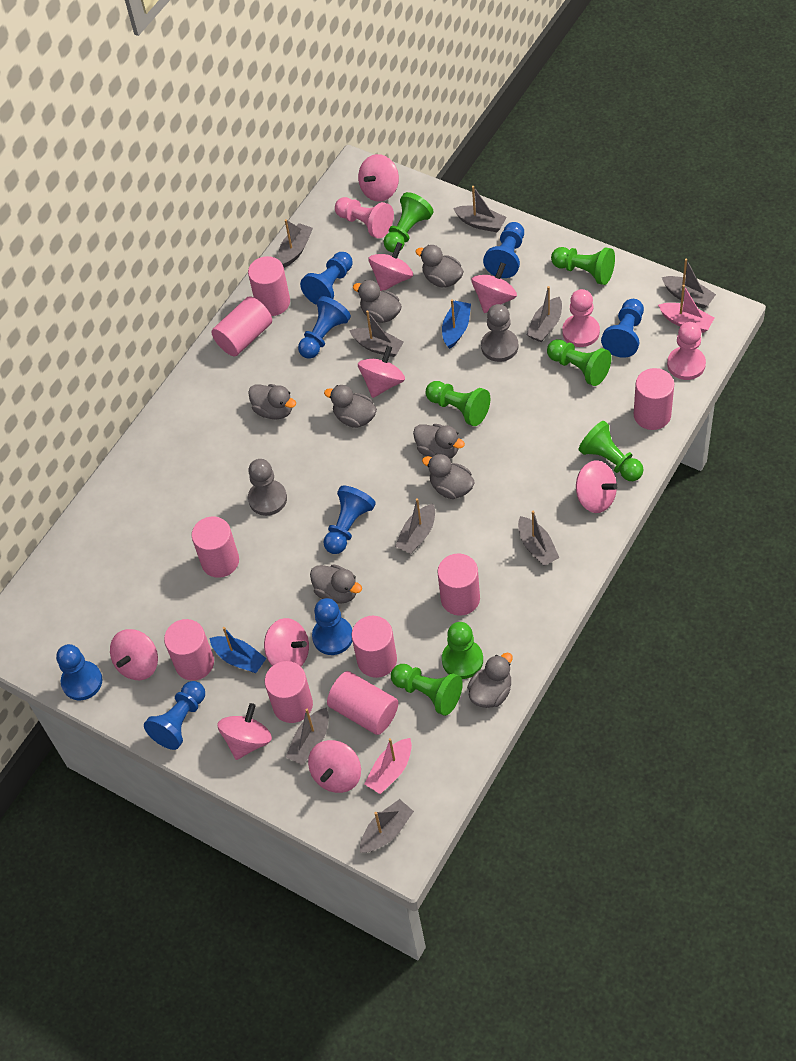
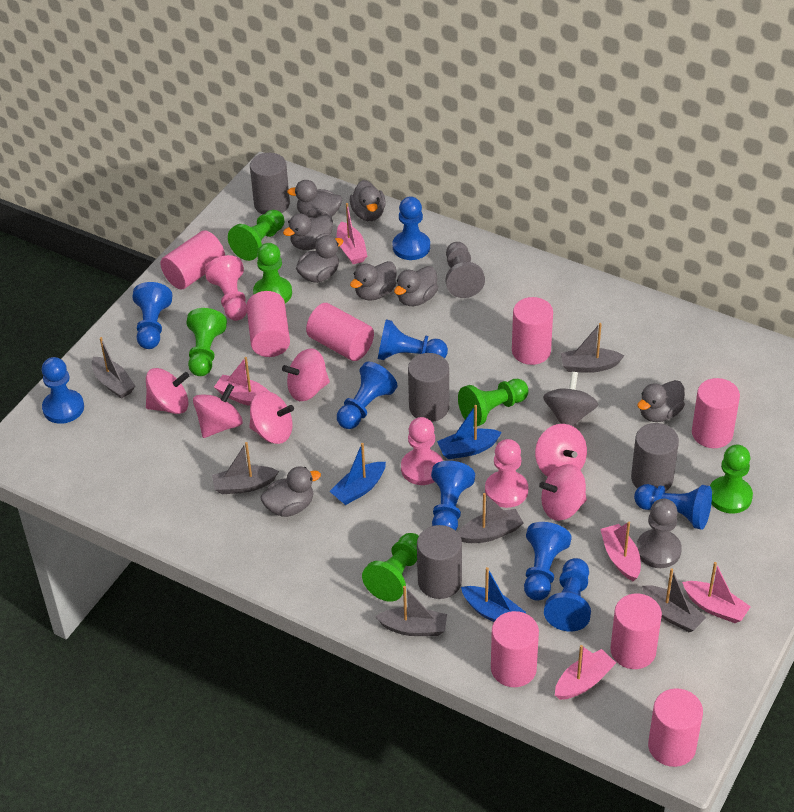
blue boat: 2 -> 3
blue pawn: 8 -> 9
green pawn: 7 -> 6
grey boat: 9 -> 6
grey cylinder: 0 -> 4
grey spinning top: 0 -> 1
pink boat: 2 -> 5
pink cylinder: 9 -> 8
pink spinning top: 9 -> 6

